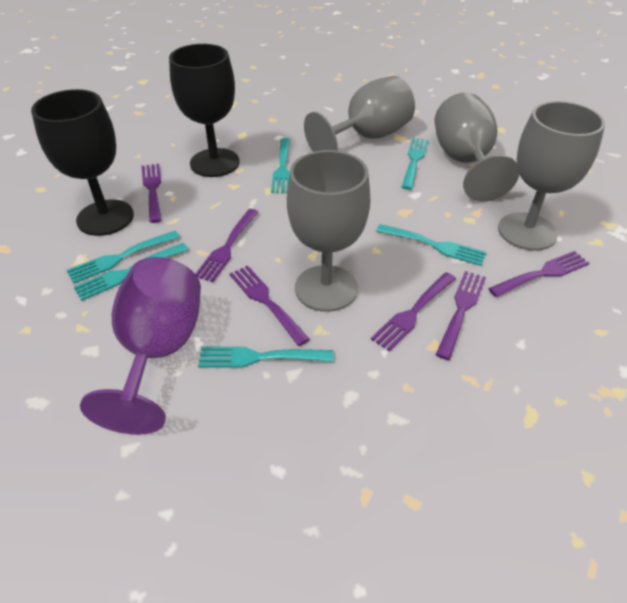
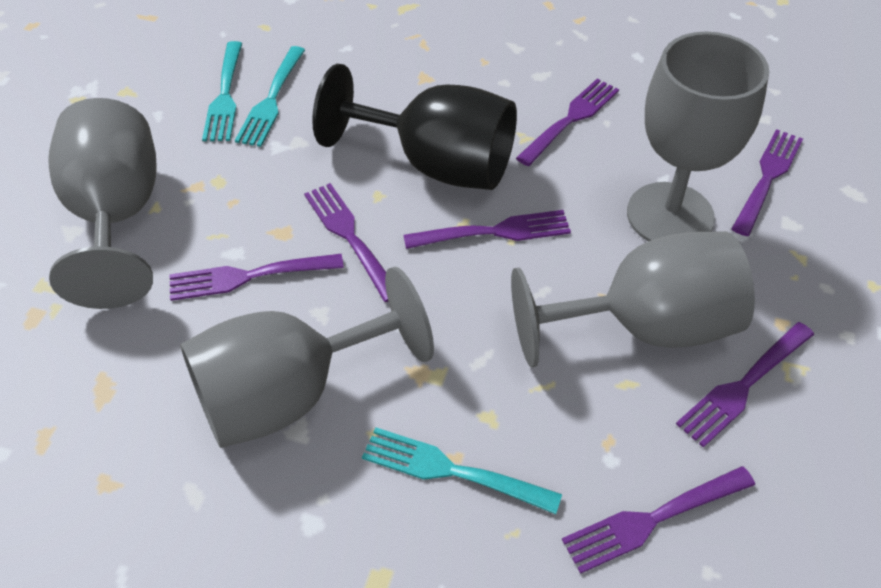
black goblet: 2 -> 1
purple fork: 6 -> 7
purple goblet: 1 -> 0
turquoise fork: 6 -> 3

